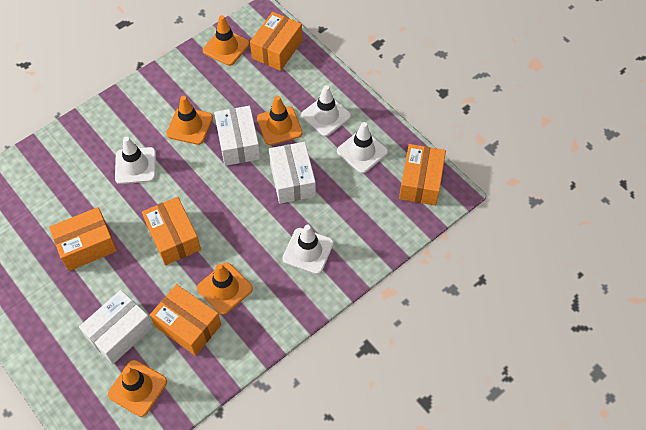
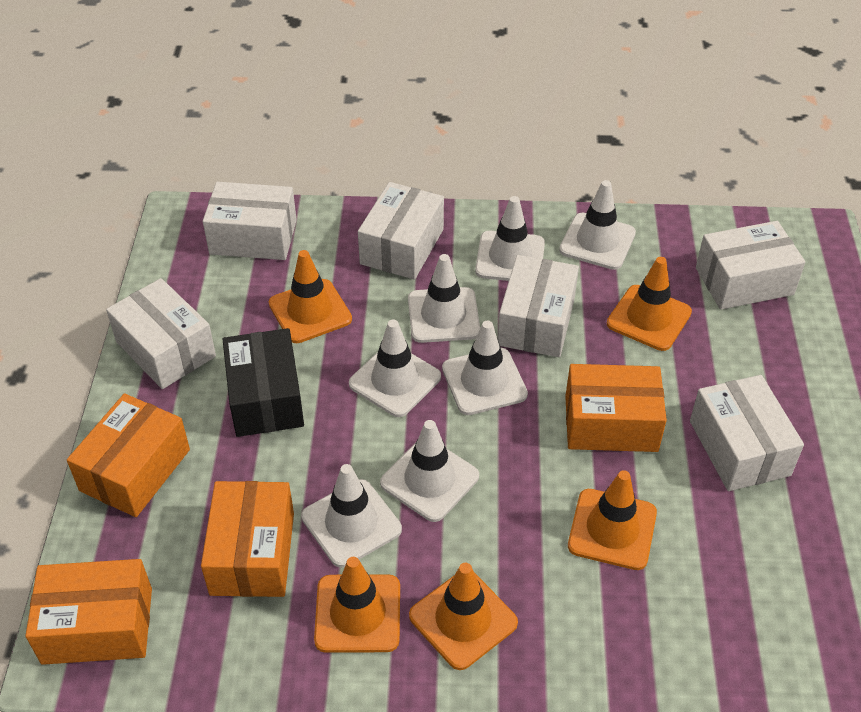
black box: 0 -> 1
orange box: 5 -> 4
white box: 3 -> 6
white traffic cone: 4 -> 7

